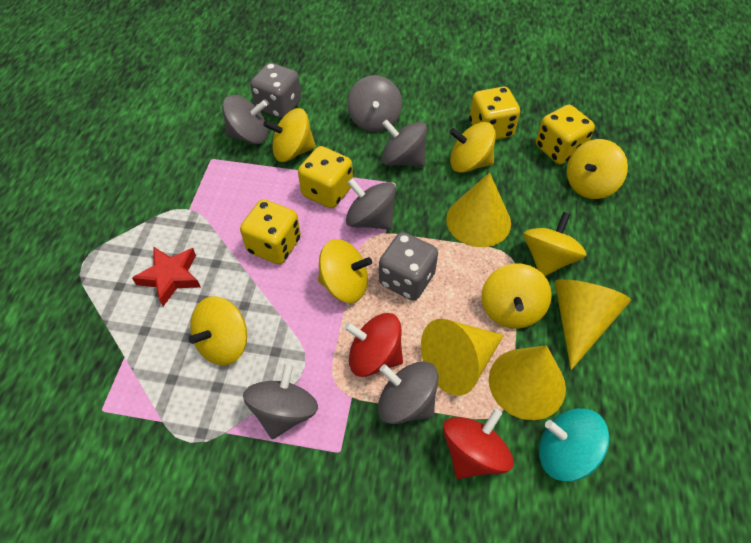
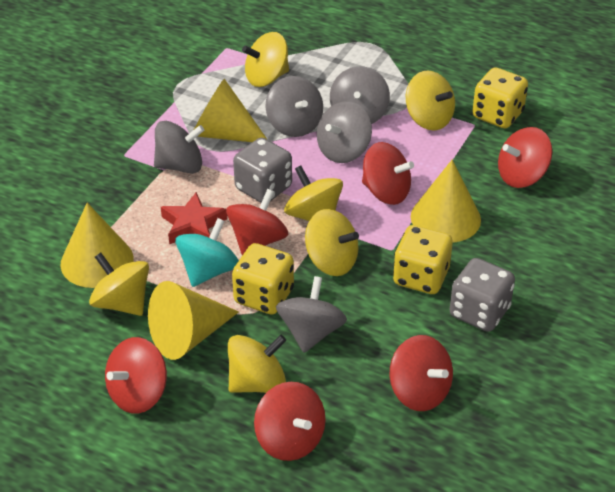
grey spinning top: 6 -> 5
red spinning top: 2 -> 6
yellow dice: 4 -> 3
yellow spinning top: 7 -> 6

